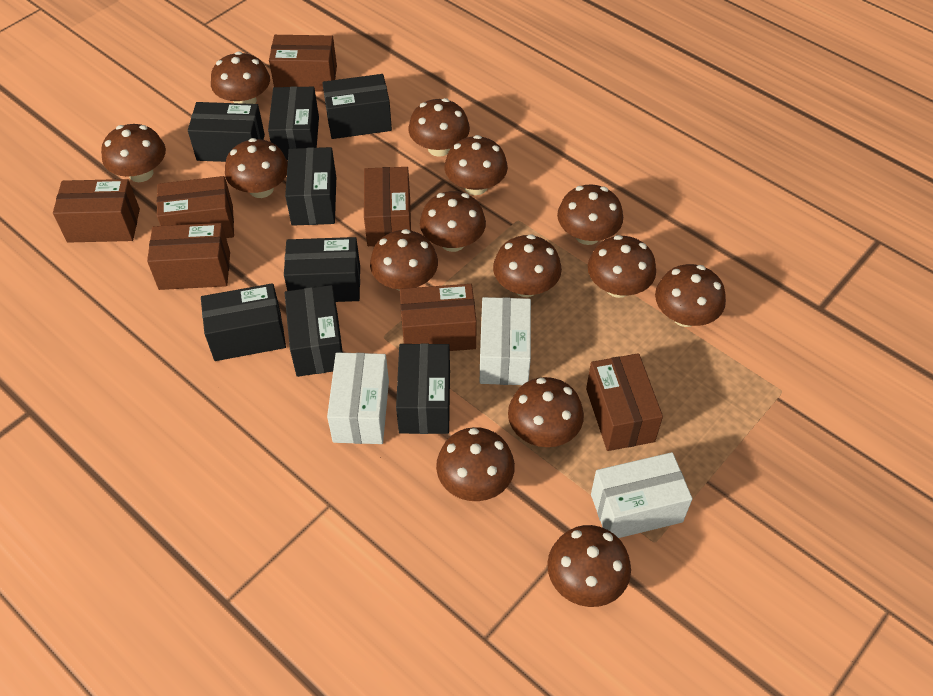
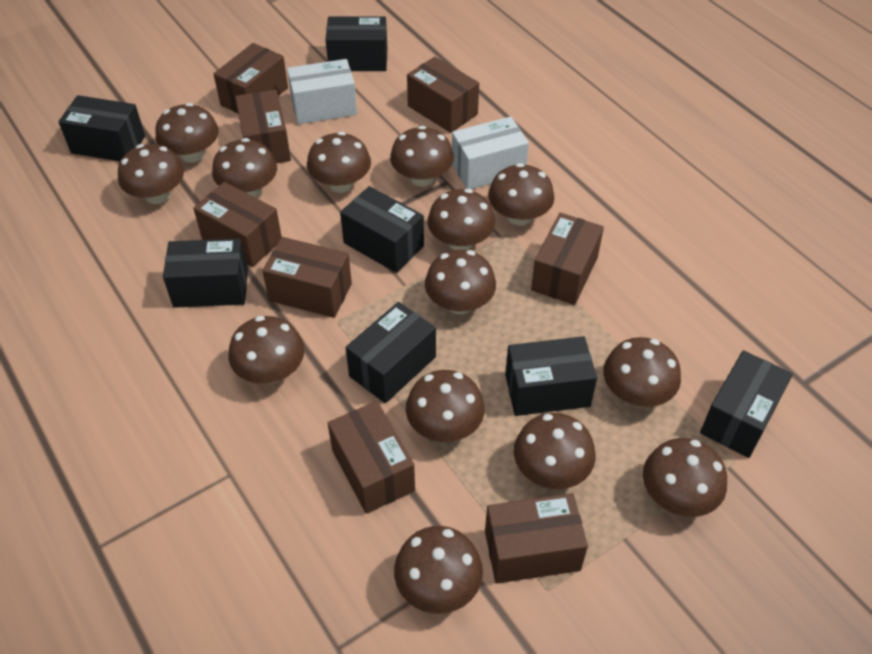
black box: 8 -> 7
brown box: 7 -> 8
white box: 3 -> 2

